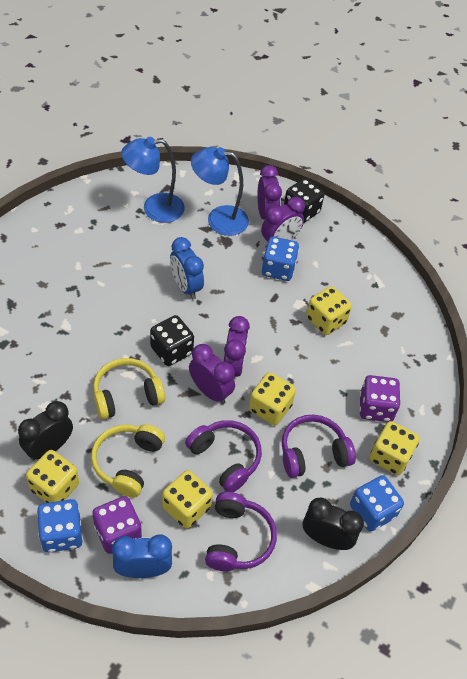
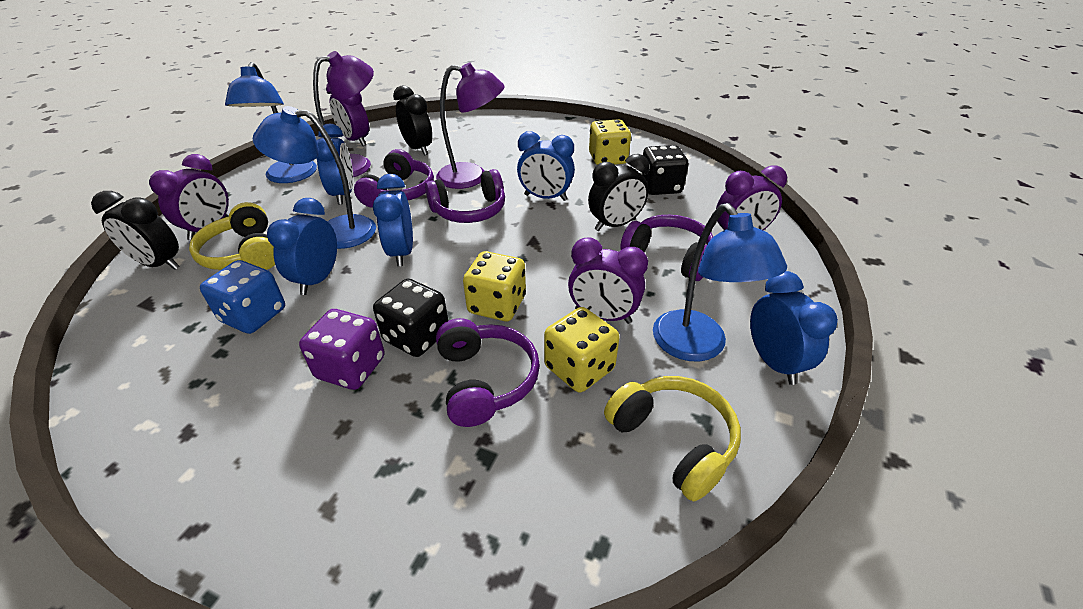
black clock: 2 -> 3
blue clock: 2 -> 5
blue dice: 3 -> 1
blue lamp: 2 -> 3
purple dice: 2 -> 1
purple headphones: 3 -> 4
purple lamp: 0 -> 2
yellow dice: 5 -> 3

